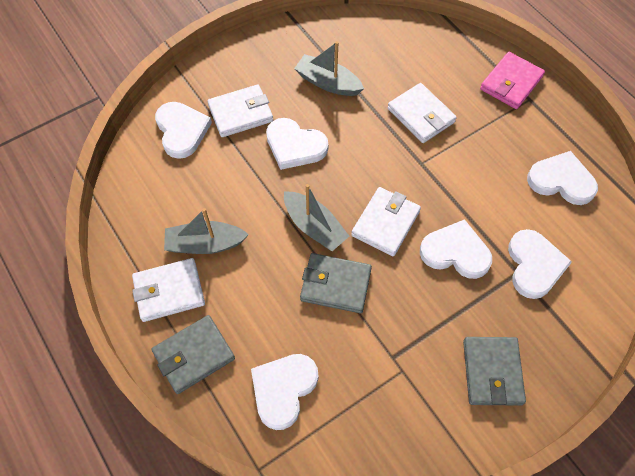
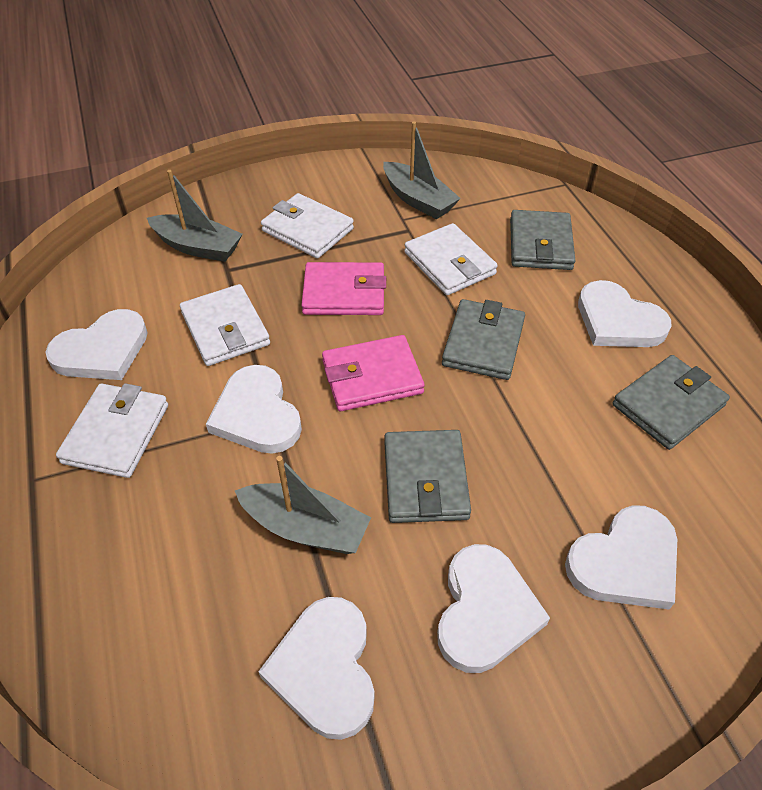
grey wallet: 3 -> 4
pink wallet: 1 -> 2

